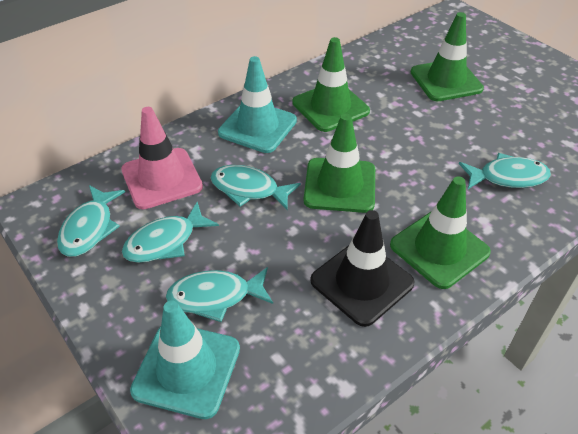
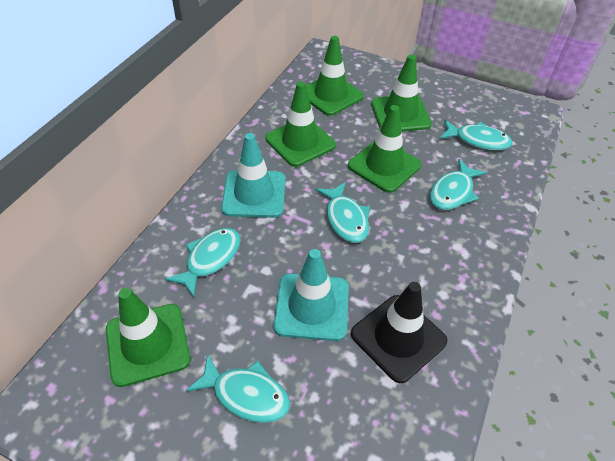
green traffic cone: 4 -> 5
pink traffic cone: 1 -> 0

